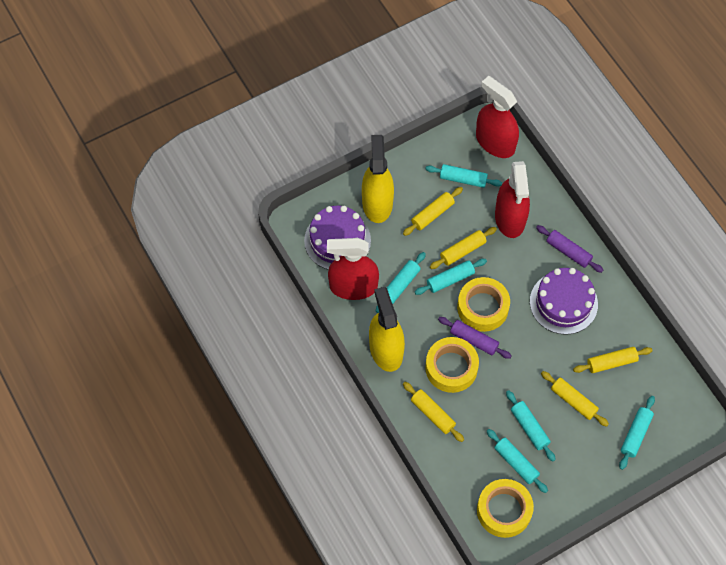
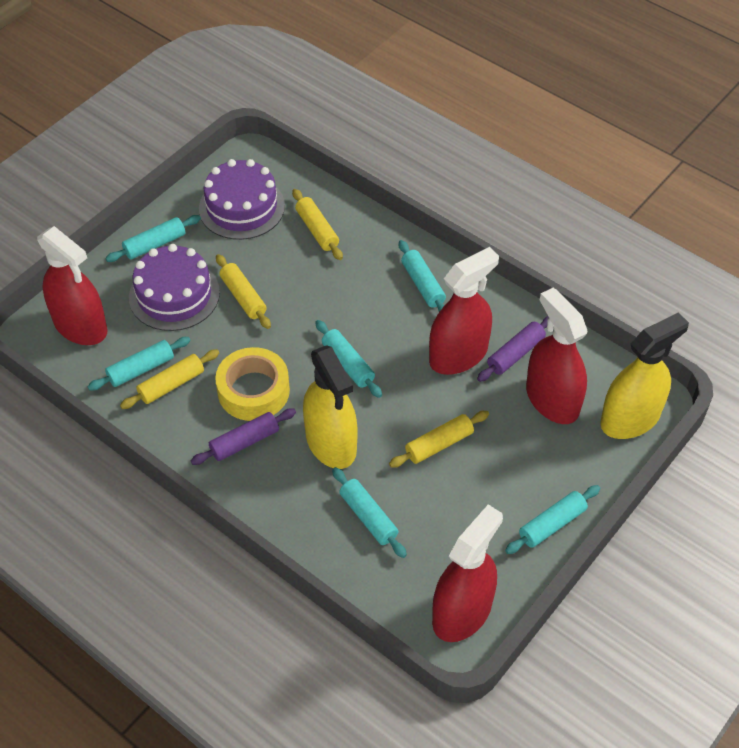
red spray bottle: 3 -> 4
yellow rolling pin: 5 -> 4
yellow tape: 3 -> 1

